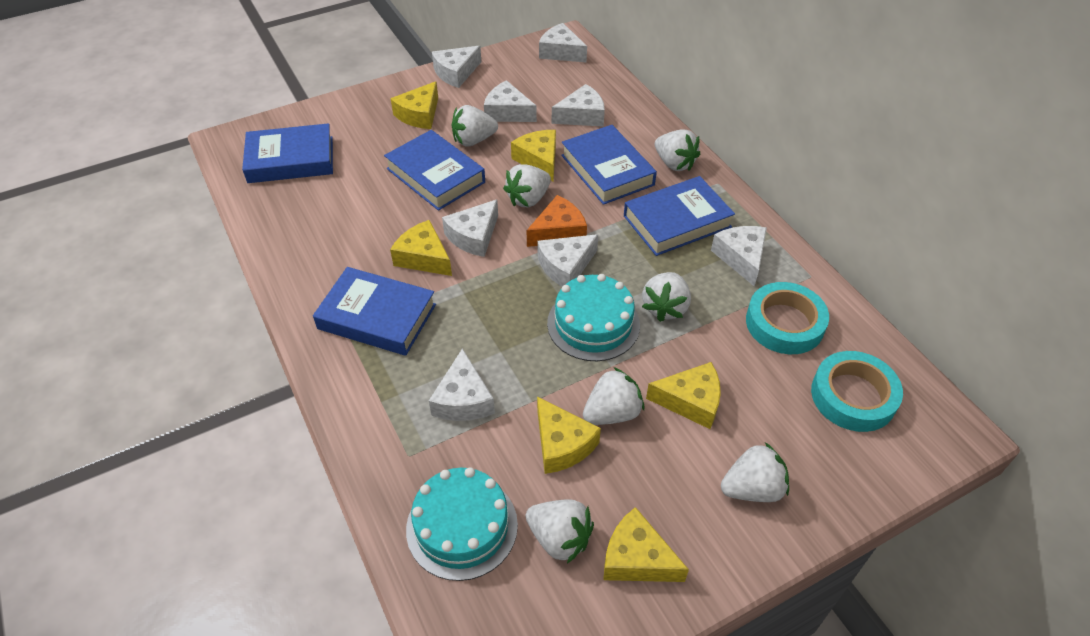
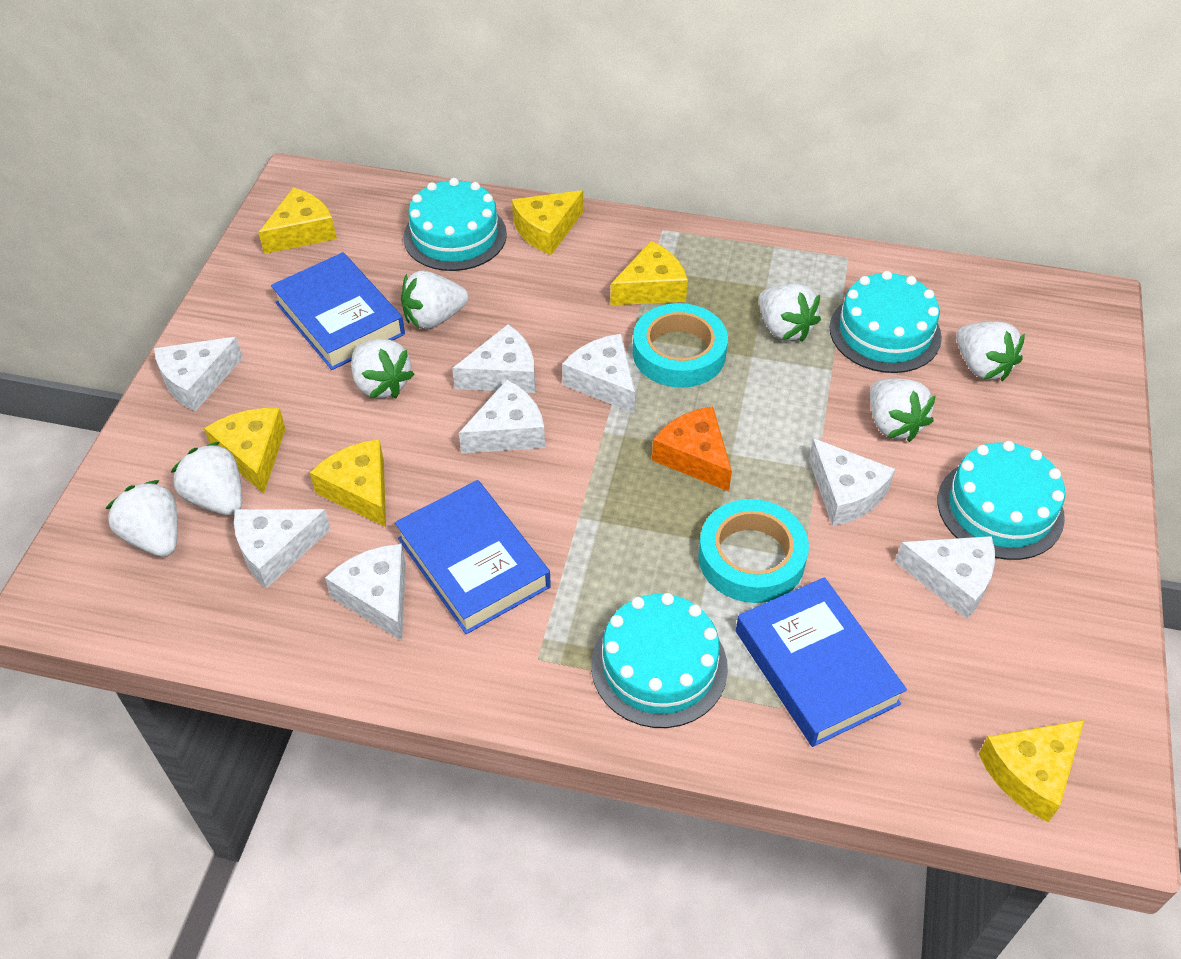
blue book: 5 -> 3
turquoise cake: 2 -> 4

